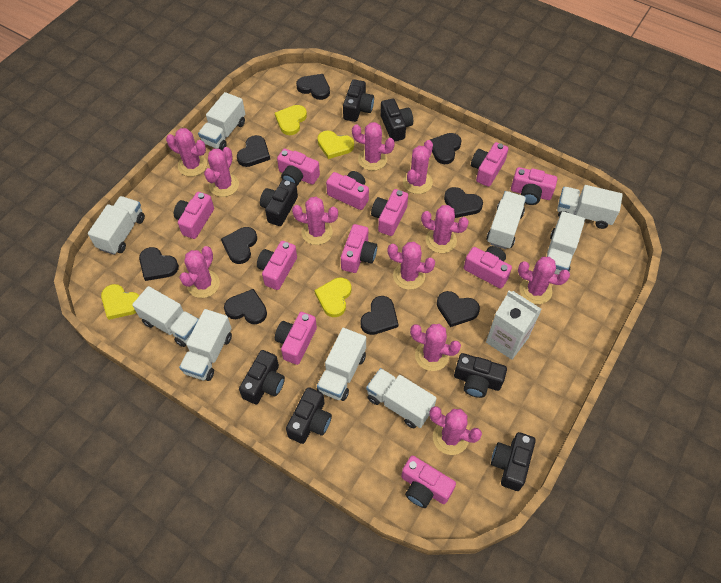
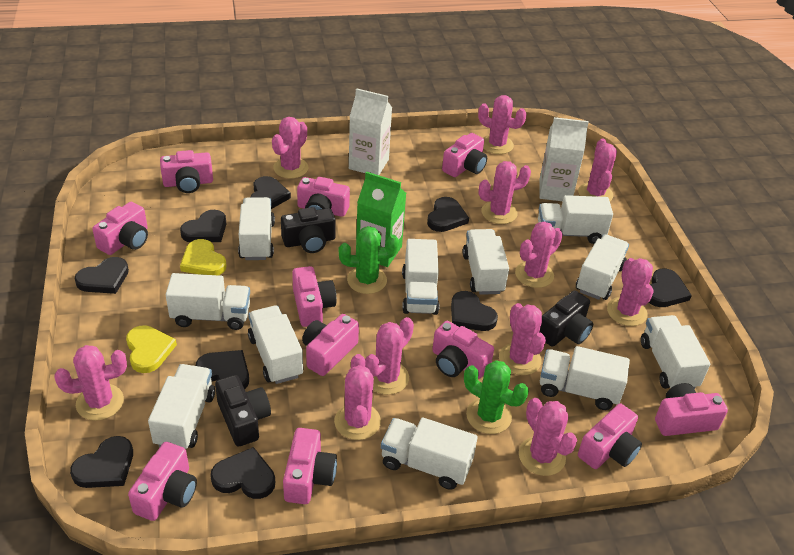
black camera: 7 -> 3
green cactus: 0 -> 2
green carton: 0 -> 1
white carton: 1 -> 2
white truck: 9 -> 11
yellow heart: 4 -> 2

